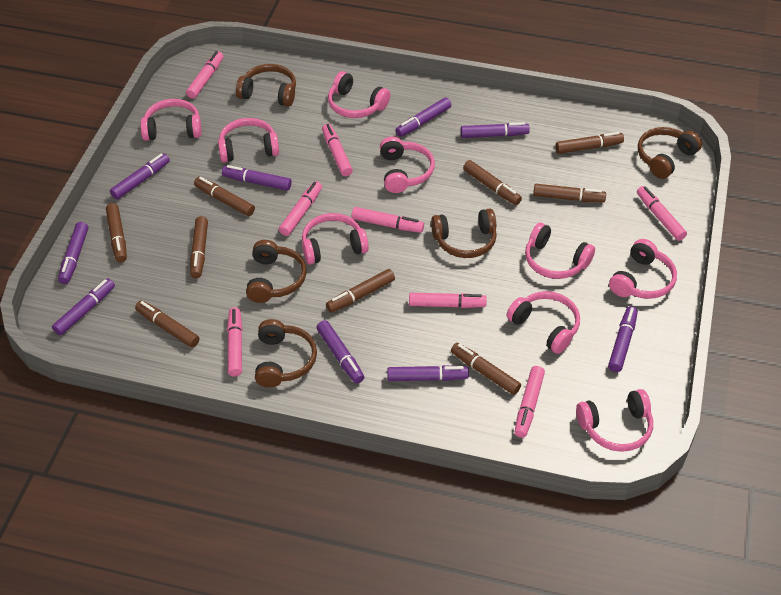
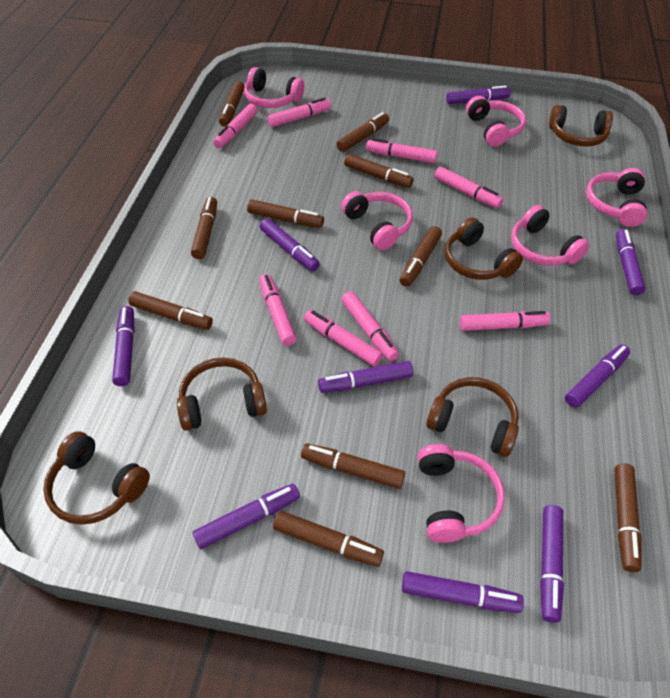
brown marker: 9 -> 10
pink headphones: 9 -> 6

